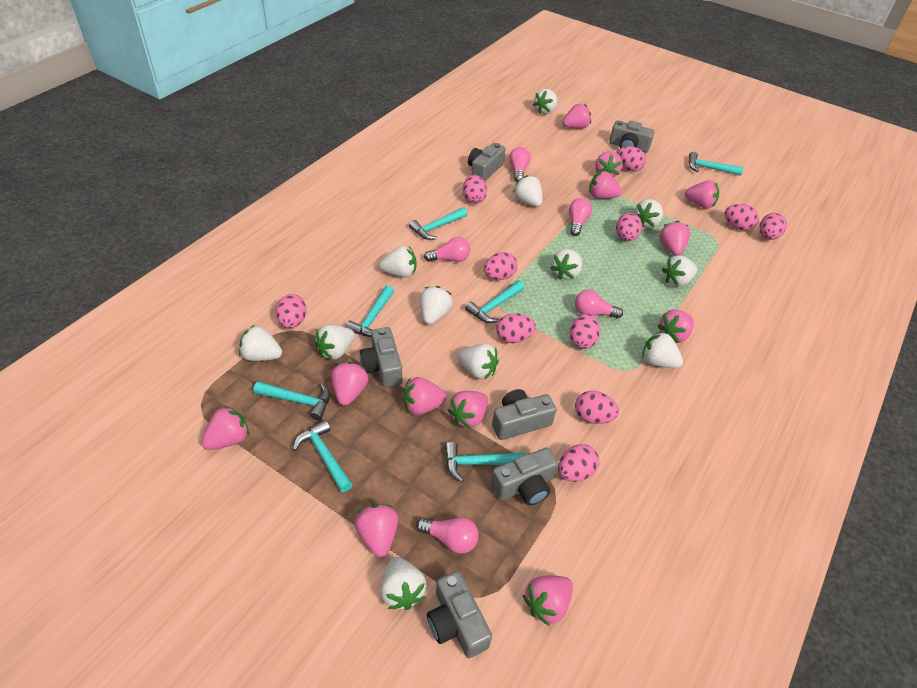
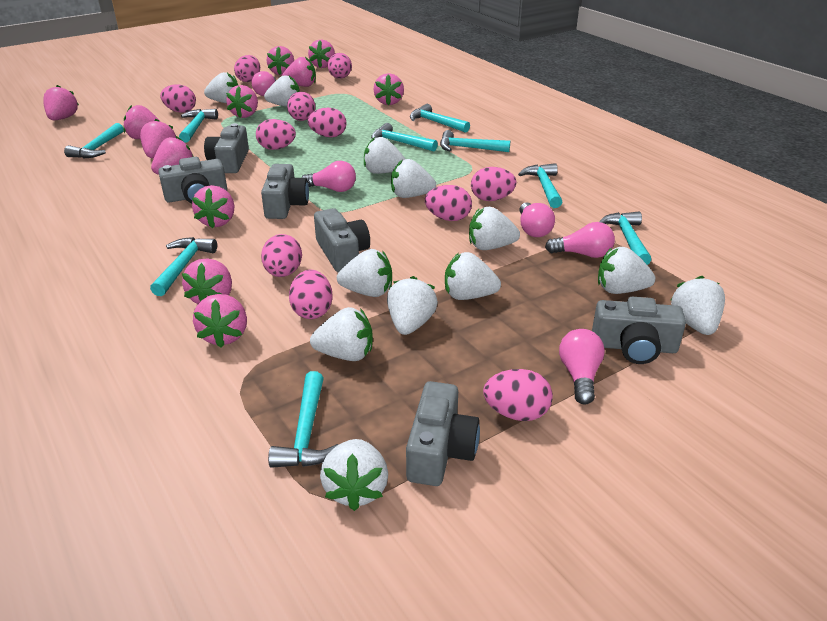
turquoise hammer: 7 -> 9

